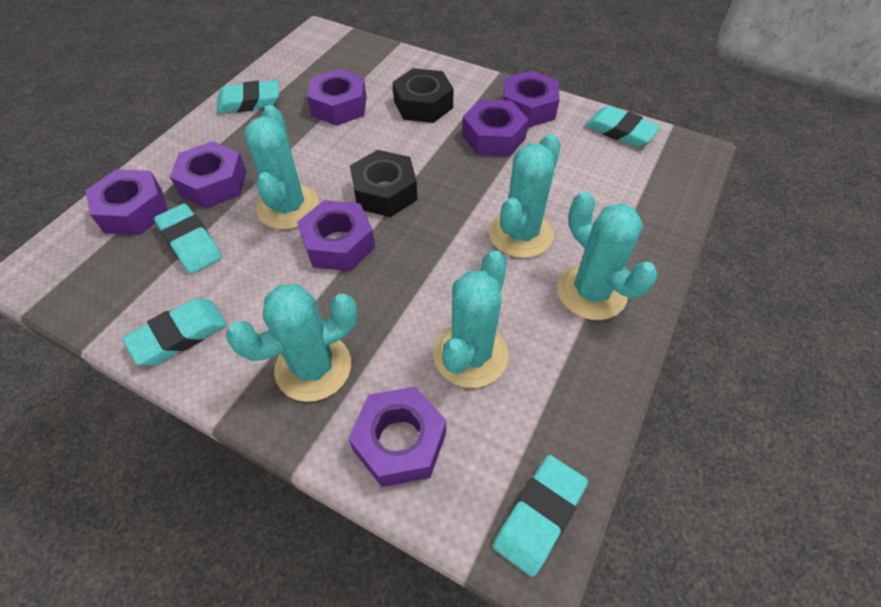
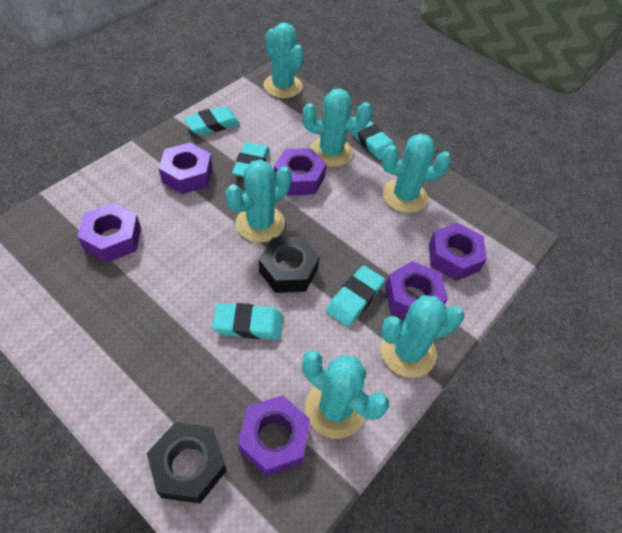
purple nut: 7 -> 6
turquoise cactus: 5 -> 6

